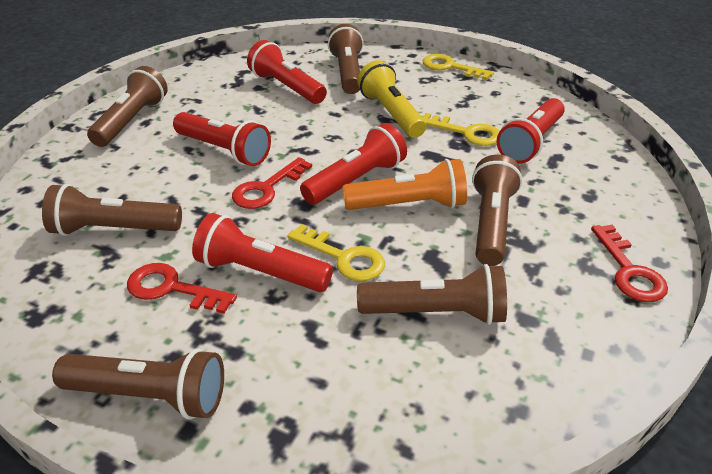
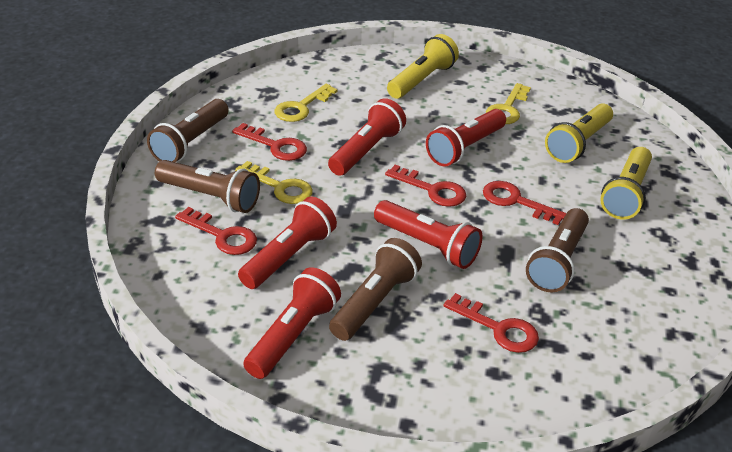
brown flashlight: 6 -> 4
orange flashlight: 1 -> 0
red key: 3 -> 5
yellow flashlight: 1 -> 3

